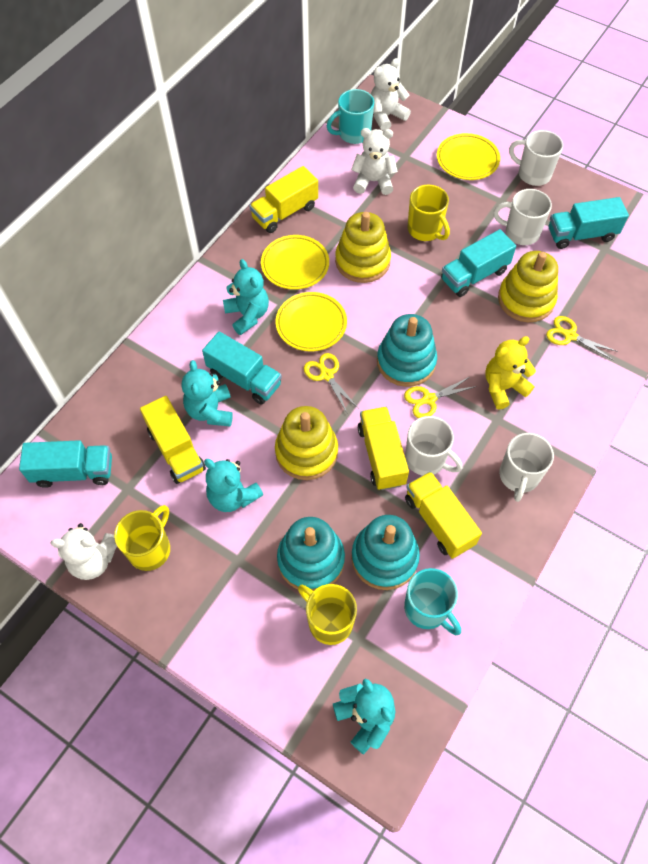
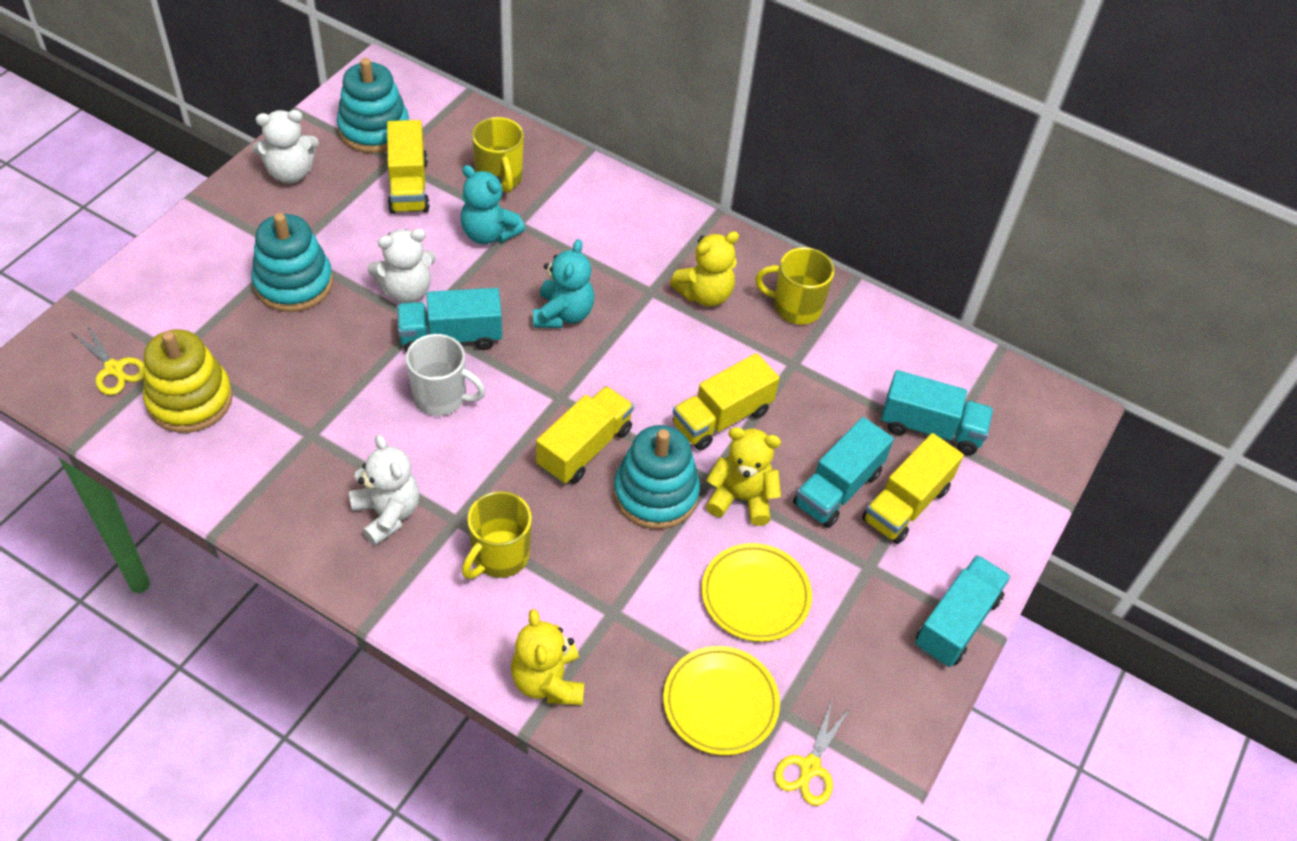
turquoise mug: 2 -> 0
turquoise teddy bear: 4 -> 2
white mug: 4 -> 1
yellow plate: 3 -> 2
yellow scissors: 3 -> 2
yellow stacking toy: 3 -> 1
yellow teddy bear: 1 -> 3

